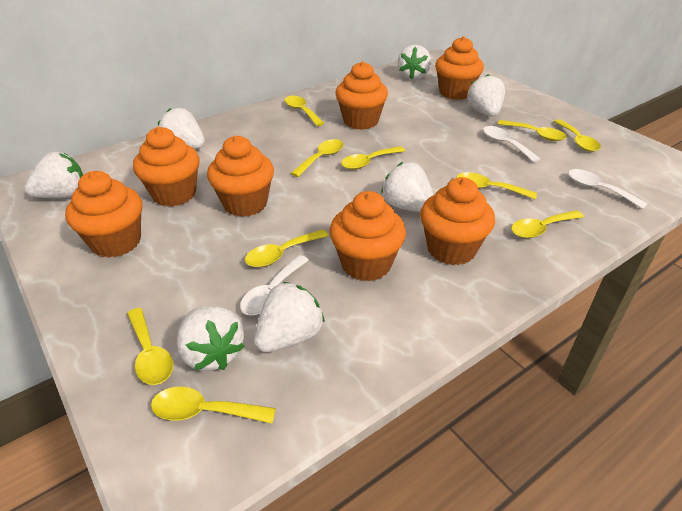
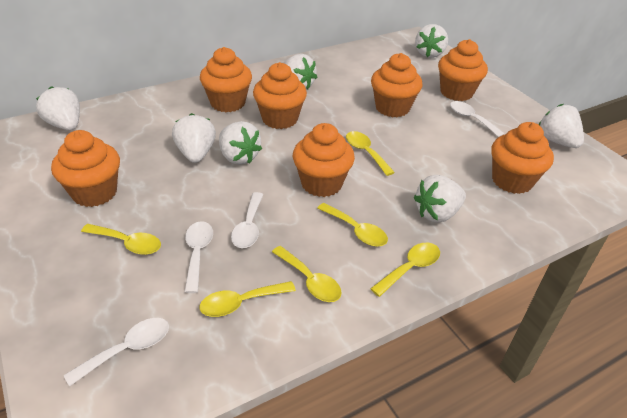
white spoon: 3 -> 4
yellow spoon: 10 -> 6

